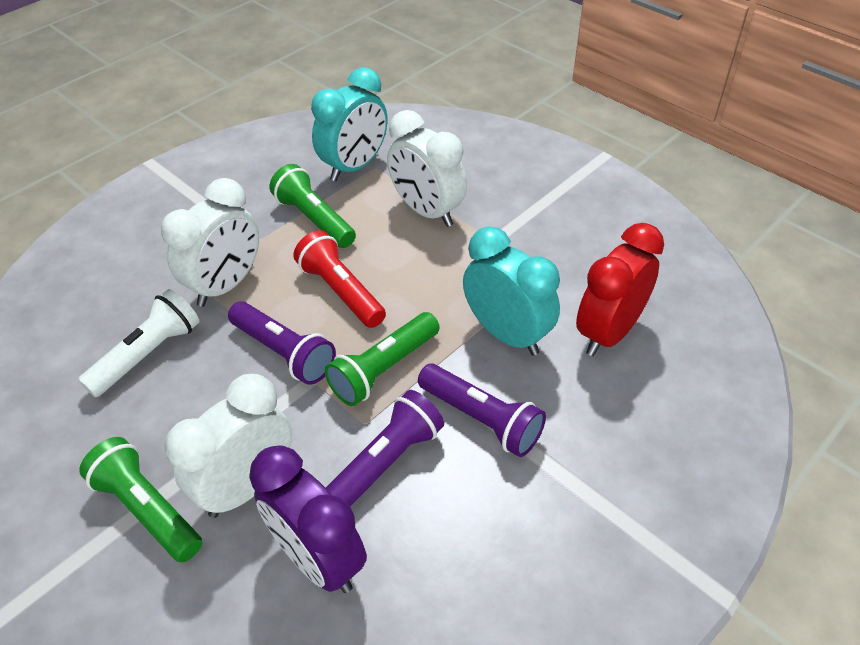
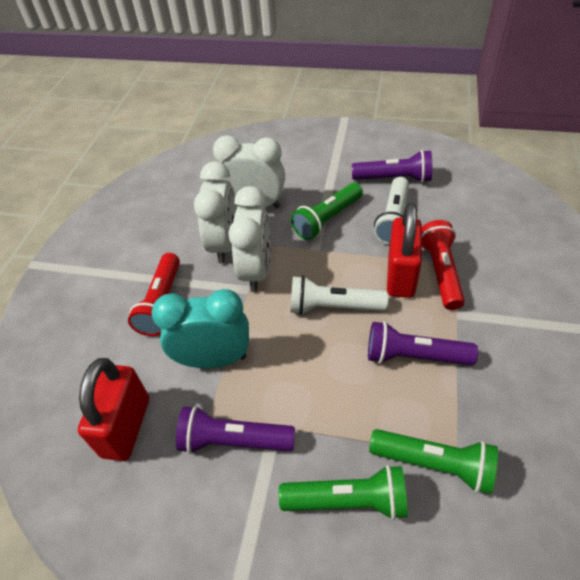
purple clock: 1 -> 0
red clock: 1 -> 0
red flashlight: 1 -> 2
red padlock: 0 -> 2
turquoise clock: 2 -> 1
white flashlight: 1 -> 2

